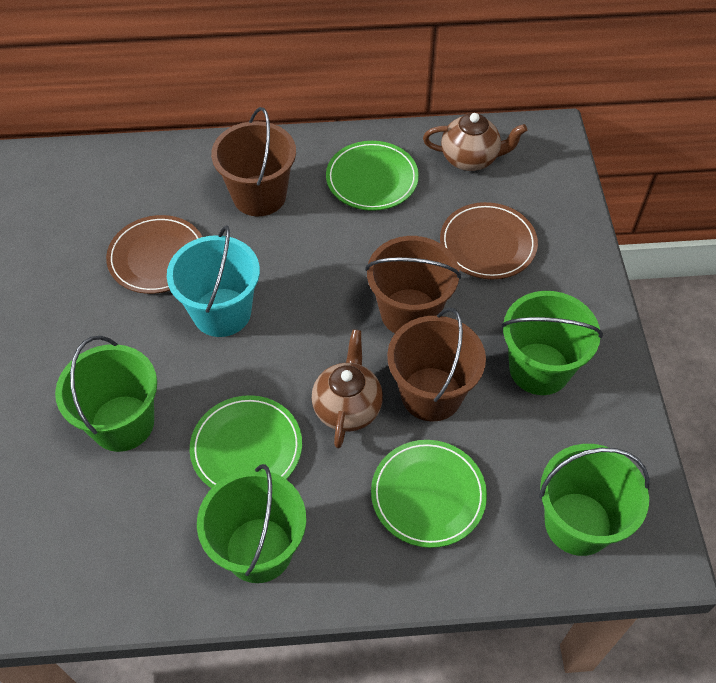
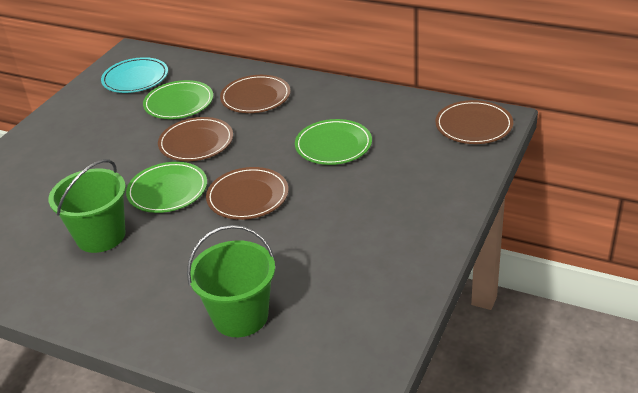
brown bucket: 3 -> 0
brown plate: 2 -> 4
brown teapot: 2 -> 0
green bucket: 4 -> 2
turquoise bucket: 1 -> 0
turquoise plate: 0 -> 1

